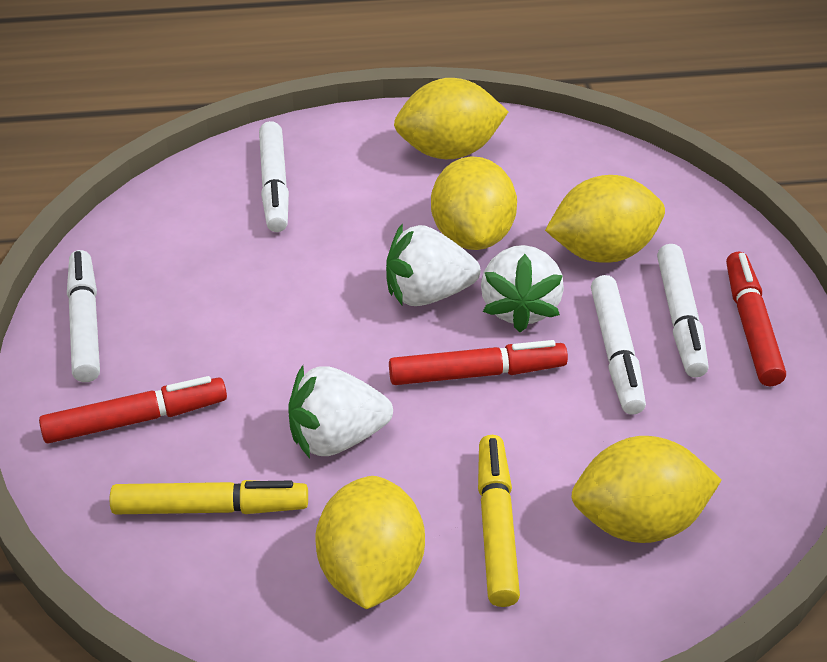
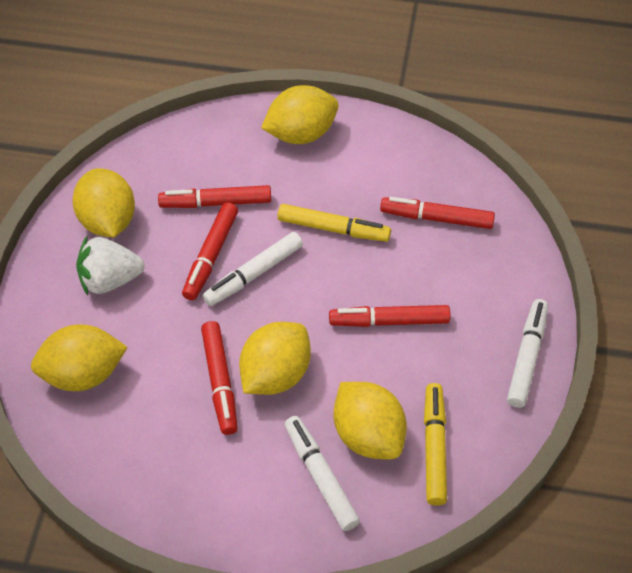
red marker: 3 -> 5
white marker: 4 -> 3
white strawberry: 3 -> 1

